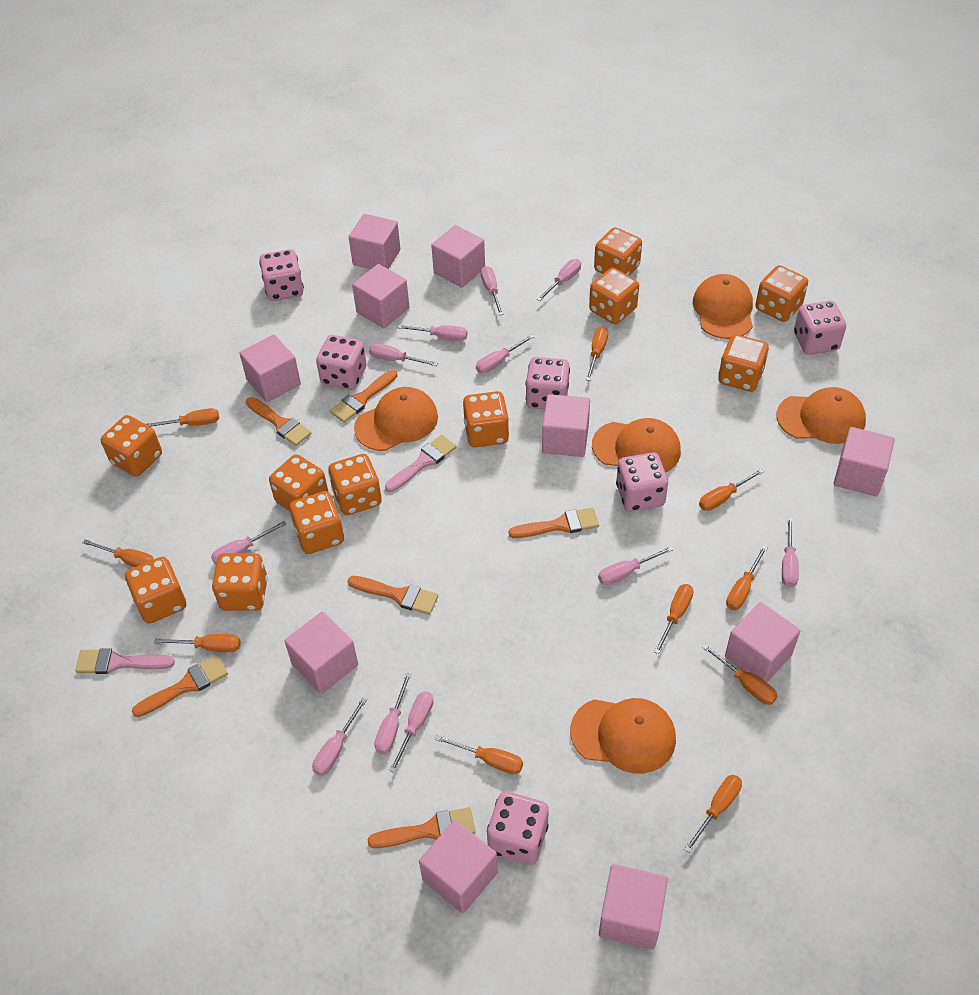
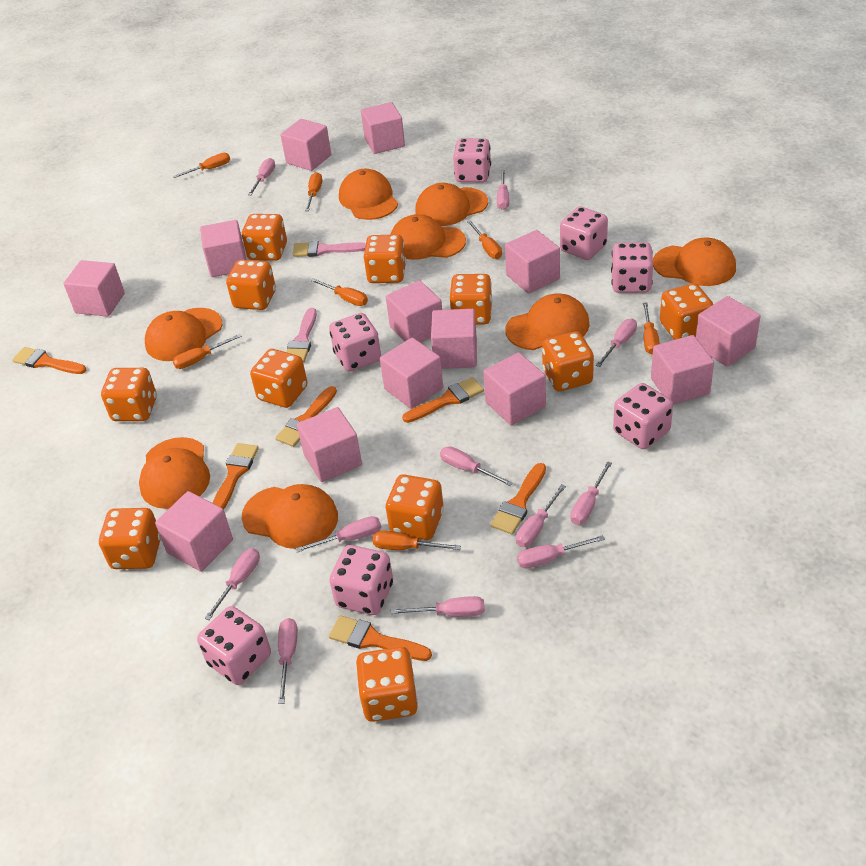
orange cap: 5 -> 8
orange screwdriver: 10 -> 7
pink cube: 10 -> 13
pink dice: 6 -> 7

